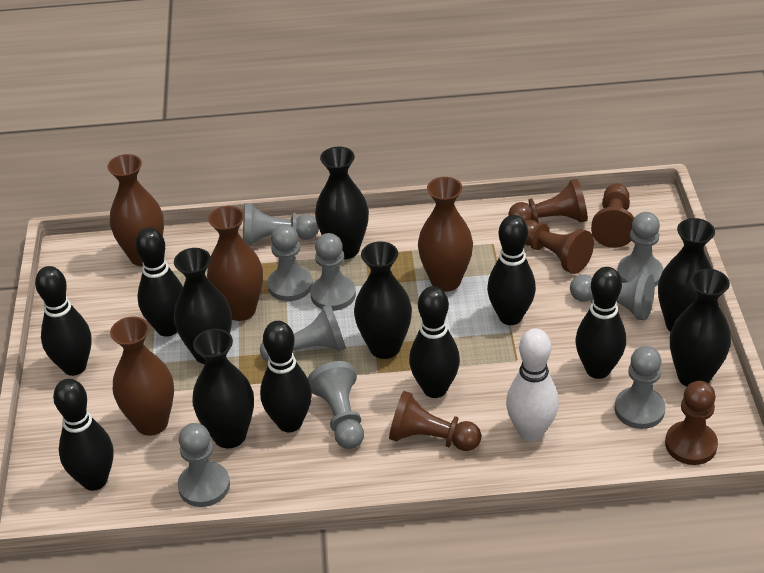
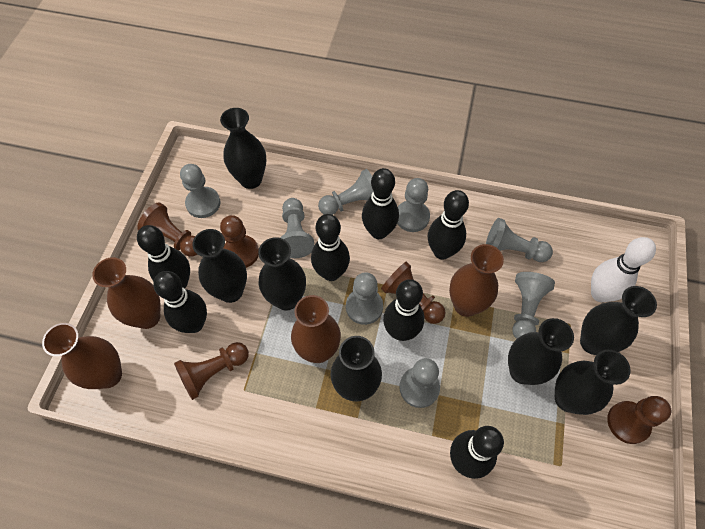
black vase: 6 -> 7
grey pawn: 9 -> 8

